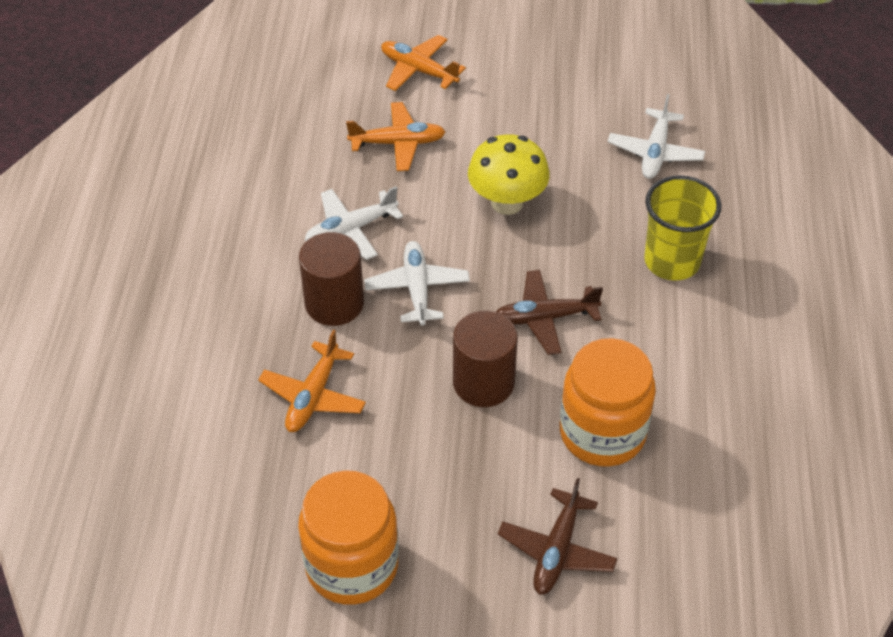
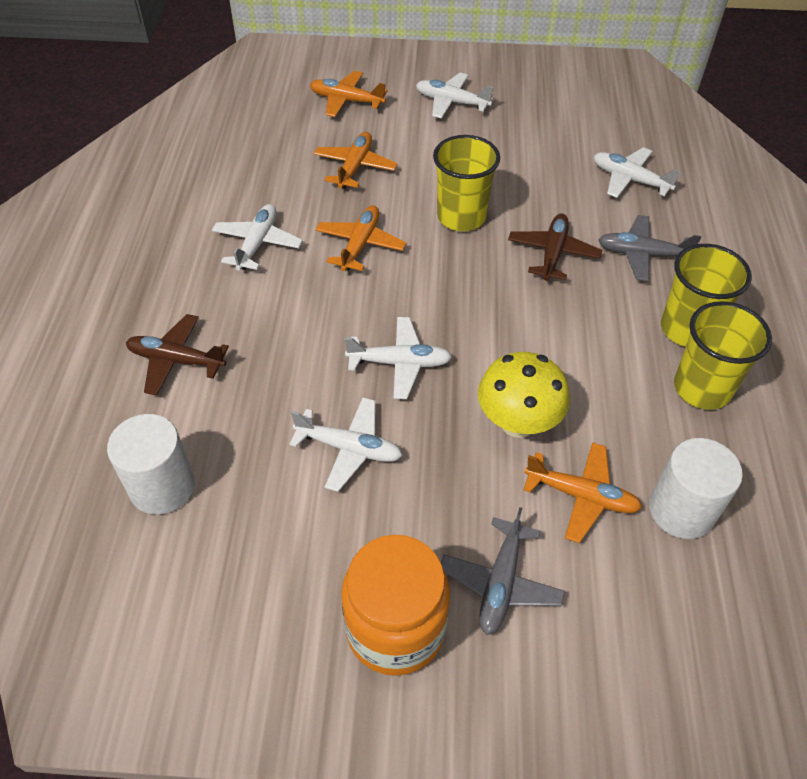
brown cylinder: 2 -> 0
grey plane: 0 -> 2
orange jar: 2 -> 1
orange plane: 3 -> 4
white cylinder: 0 -> 2
white plane: 3 -> 5
yellow cup: 1 -> 3

